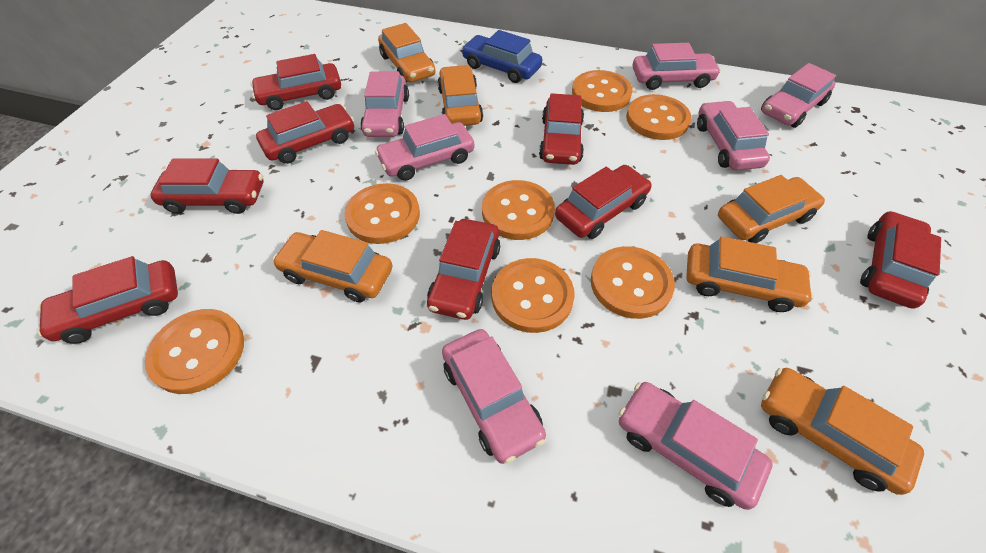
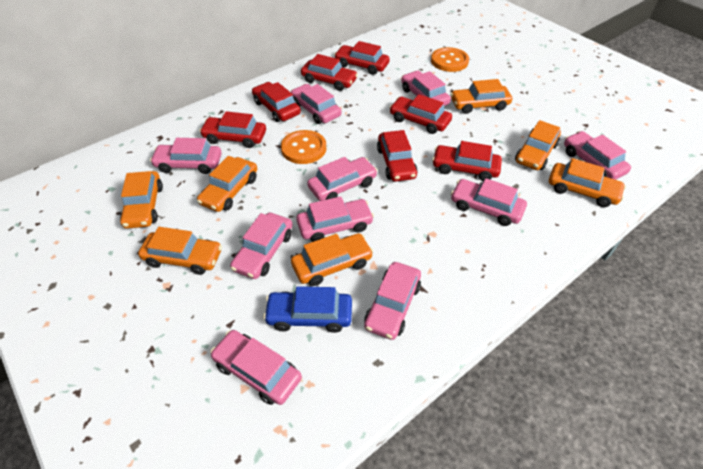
orange button: 7 -> 2
orange car: 6 -> 7
pink car: 7 -> 10
red car: 8 -> 7

